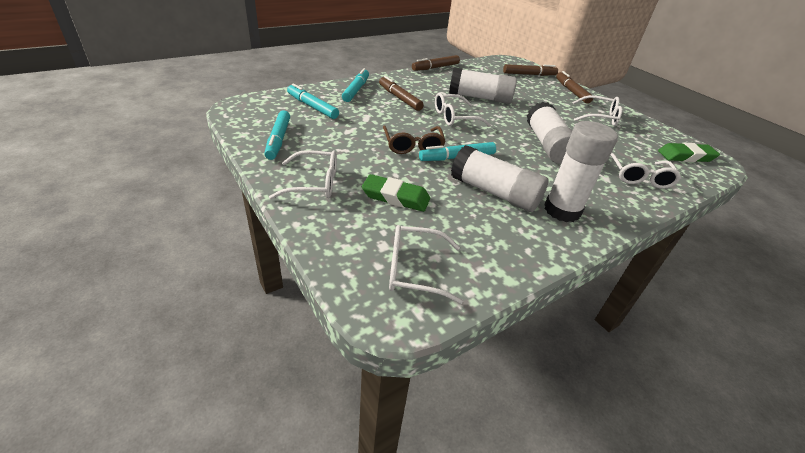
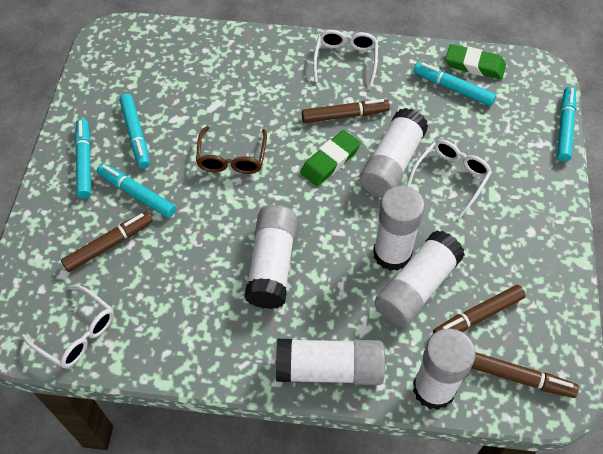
turquoise marker: 4 -> 5
white glasses: 5 -> 3
white glue stick: 4 -> 6

